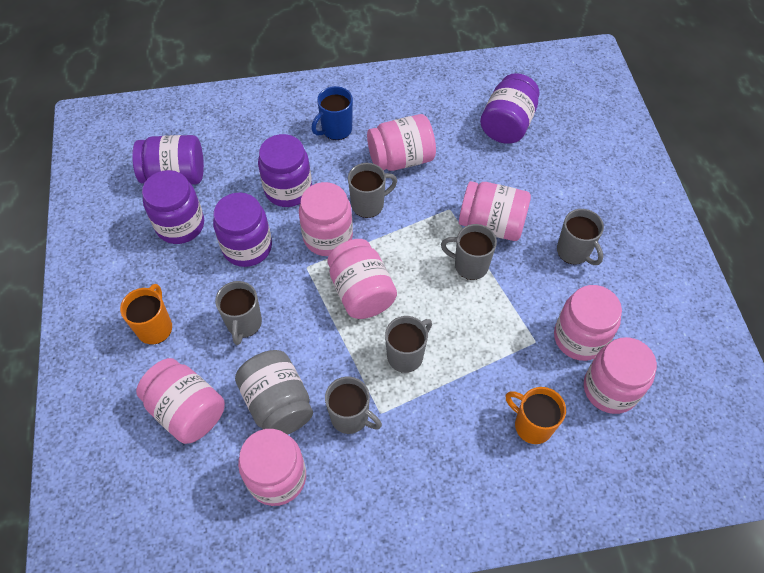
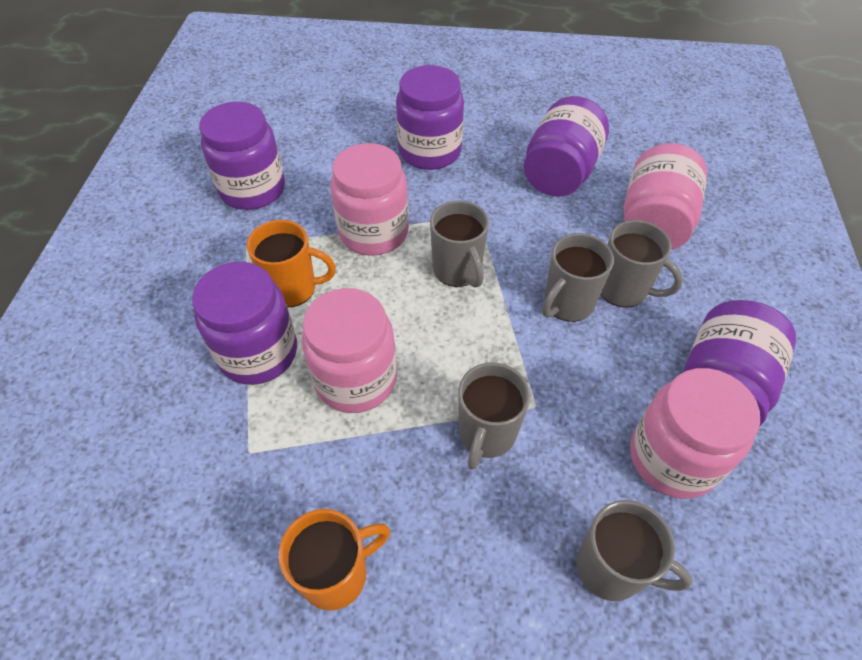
blue mug: 1 -> 0
grey jar: 1 -> 0
grey mug: 6 -> 5
pink jar: 8 -> 4

